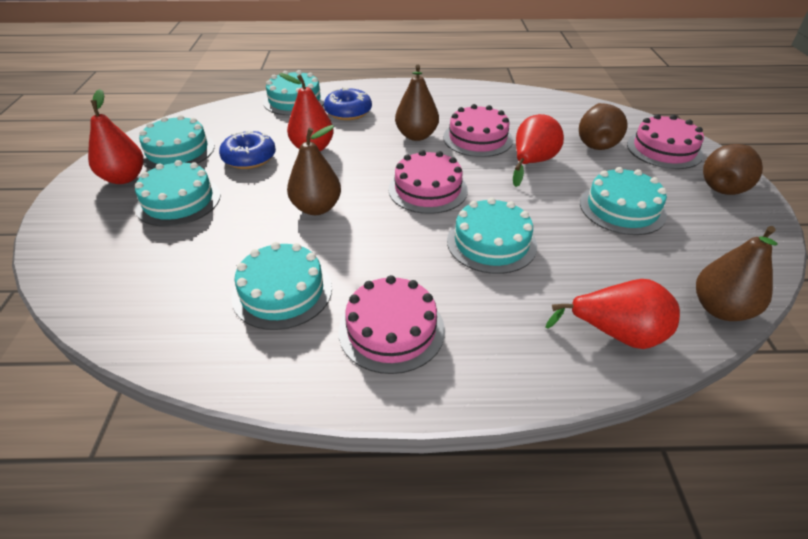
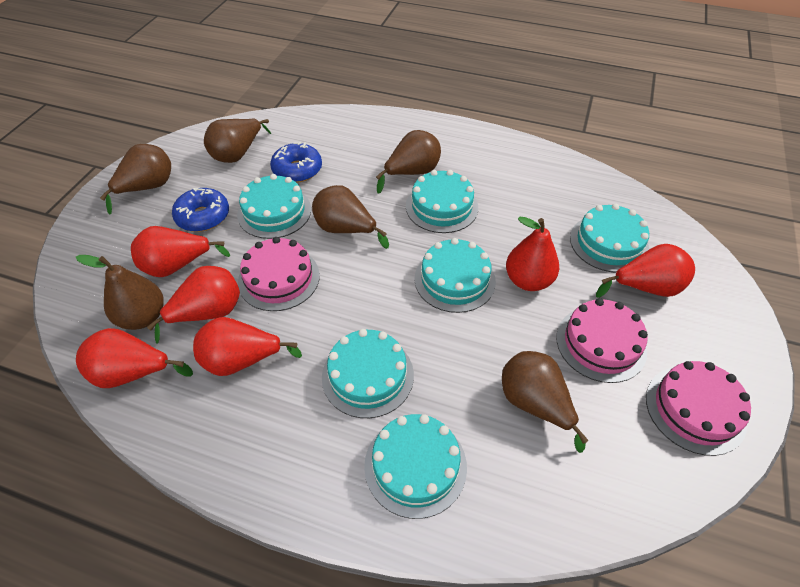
brown pear: 5 -> 6
pink cake: 4 -> 3
red pear: 4 -> 6

